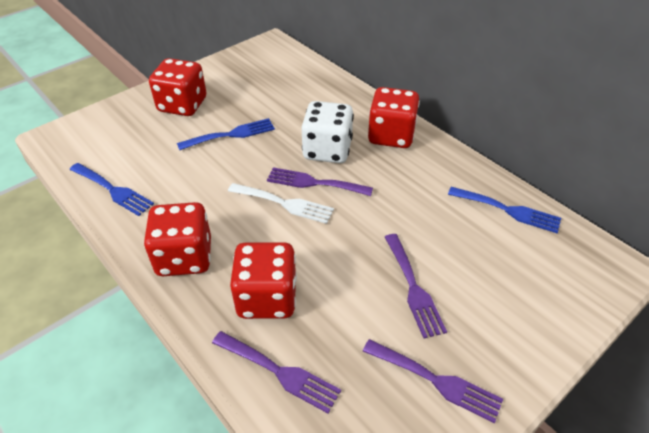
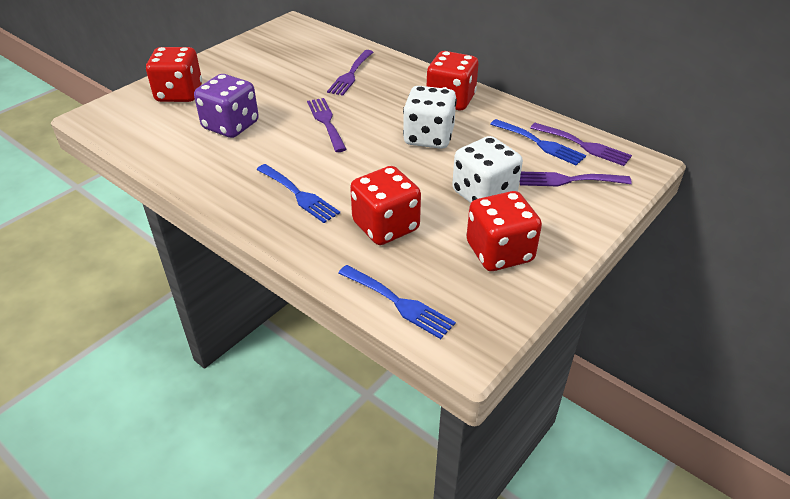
purple dice: 0 -> 1
white dice: 1 -> 2
white fork: 1 -> 0

